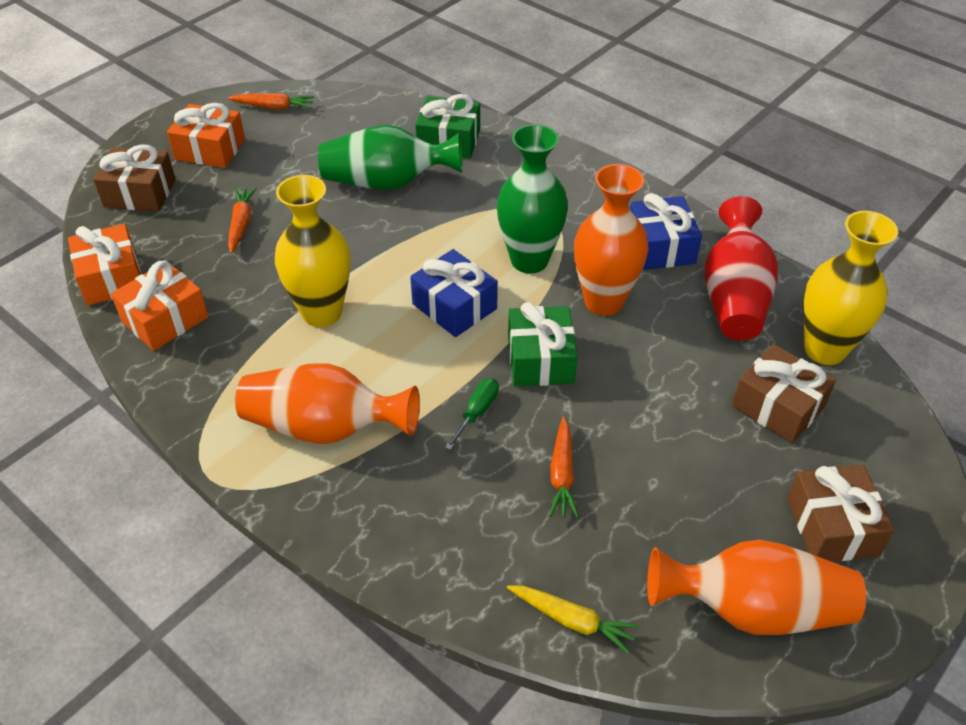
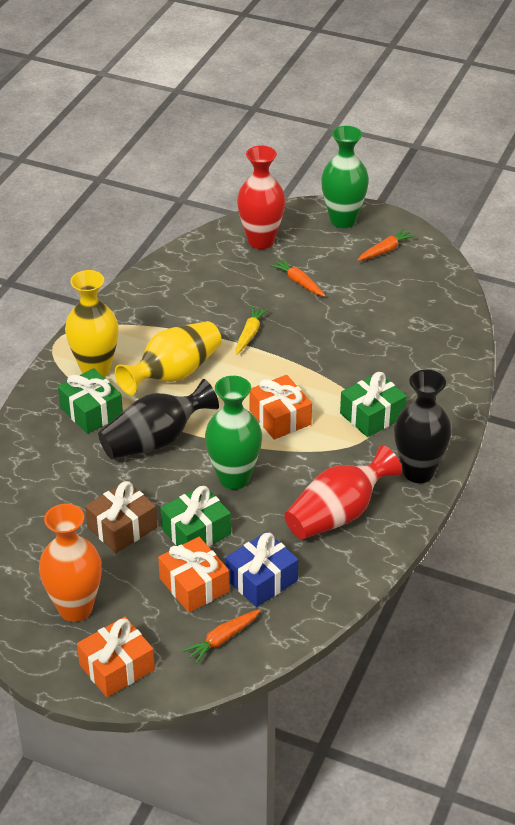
black vase: 0 -> 2
blue gift: 2 -> 1
brown gift: 3 -> 1
green gift: 2 -> 3
green screwdriver: 1 -> 0
orange vase: 3 -> 1
red vase: 1 -> 2

